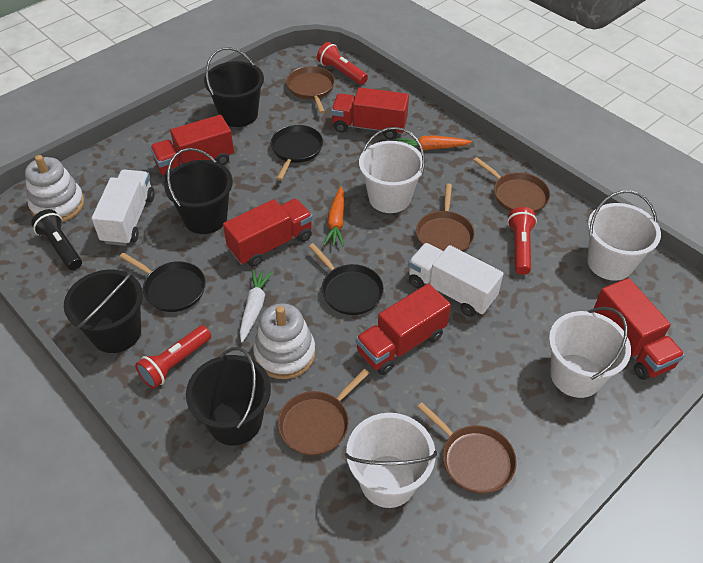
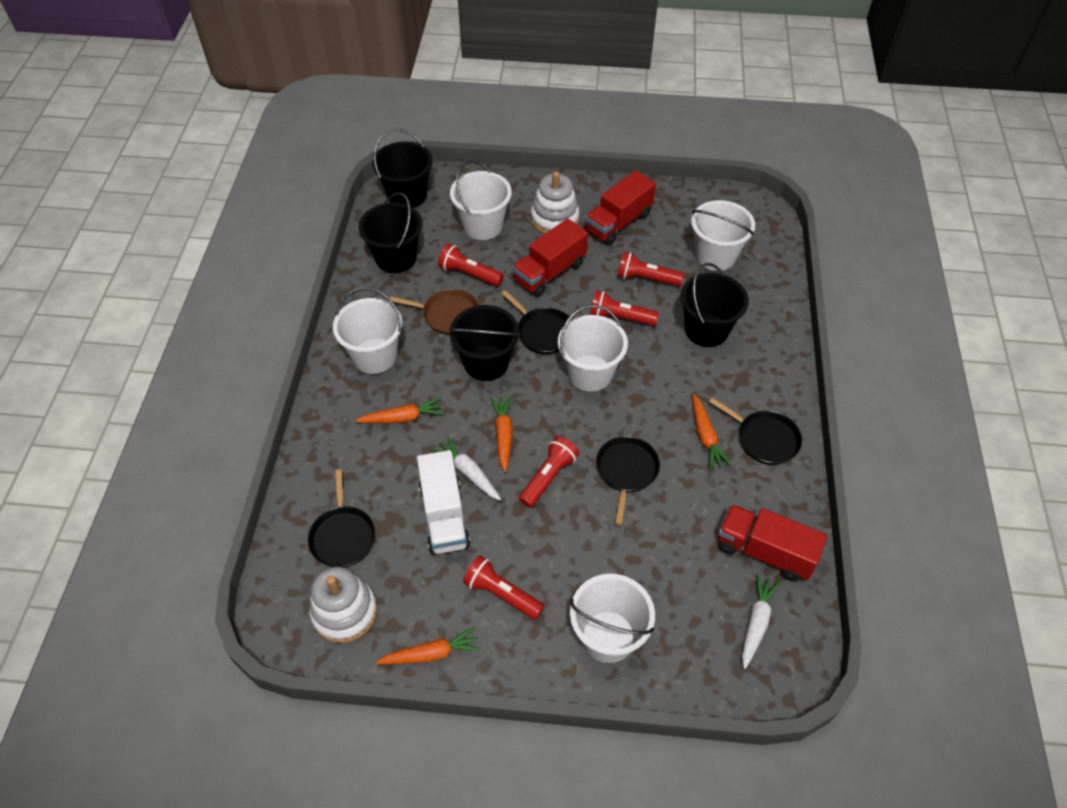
black flashlight: 1 -> 0
black pan: 3 -> 4
brown pan: 5 -> 1
orange carrot: 2 -> 4
red flashlight: 3 -> 5
red truck: 5 -> 3
white bucket: 4 -> 5
white carrot: 1 -> 2
white truck: 2 -> 1

